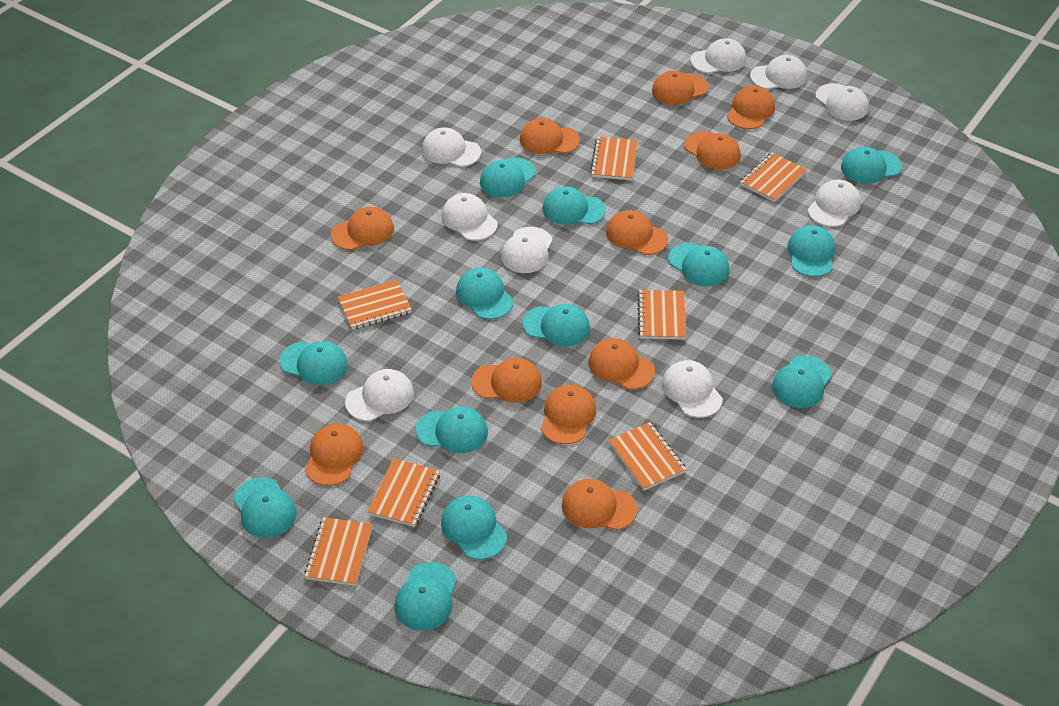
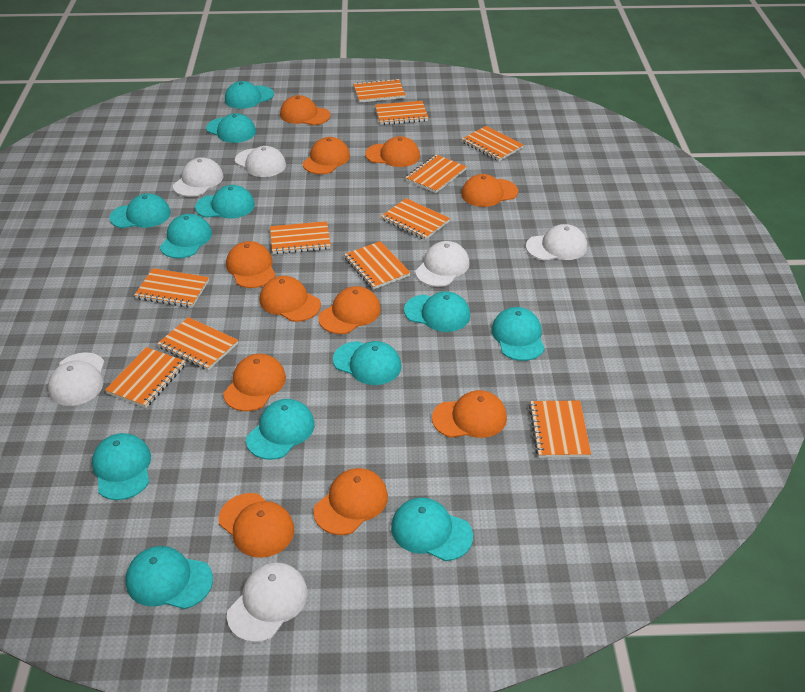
orange notebook: 7 -> 11
turquoise cap: 13 -> 12
white cap: 9 -> 6

